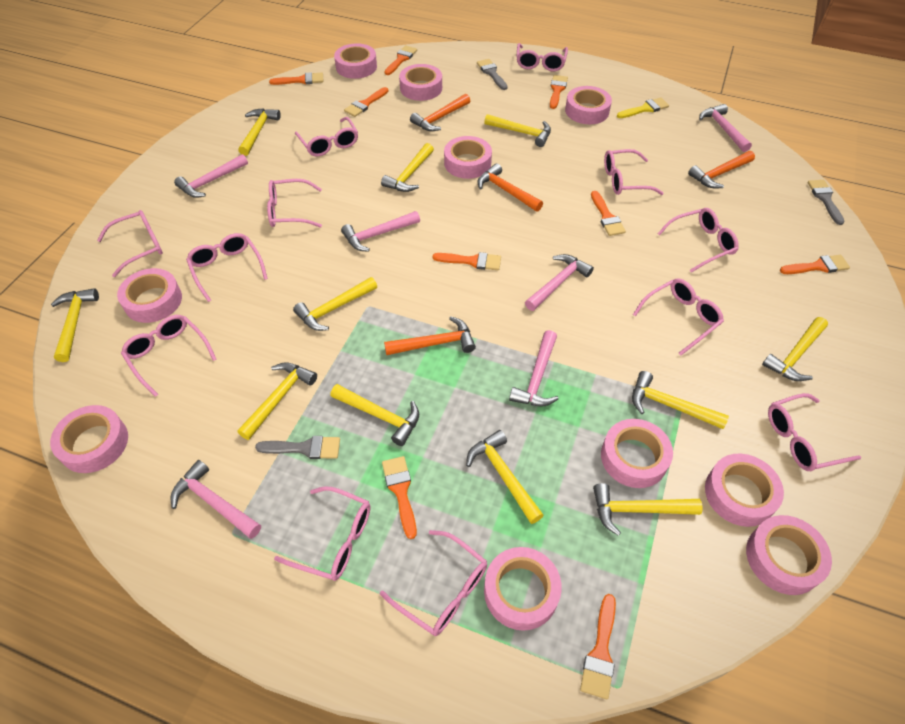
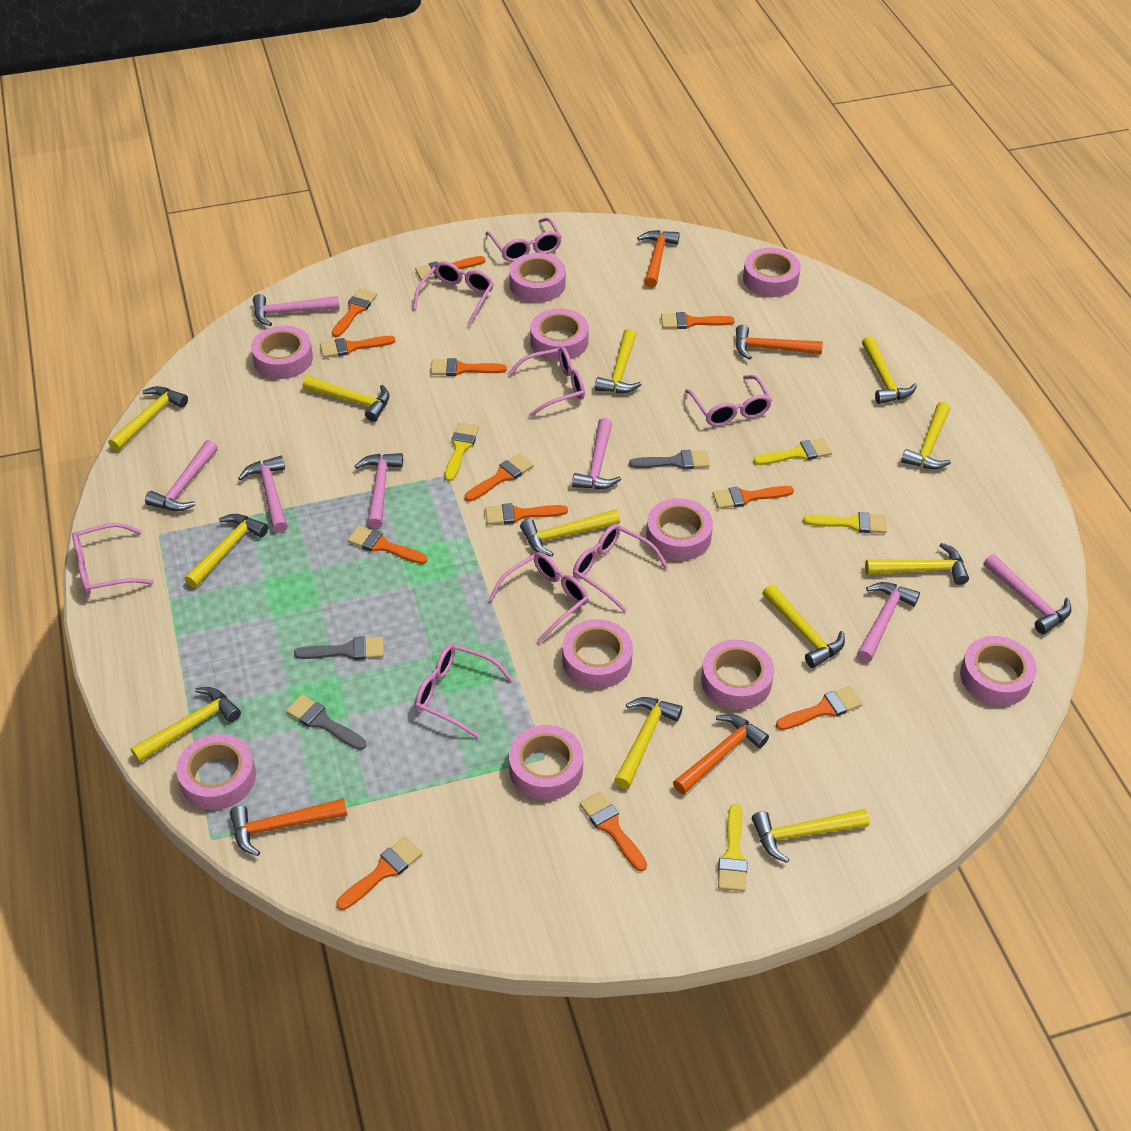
orange brush: 9 -> 12
pink glasses: 12 -> 8
pink hammer: 6 -> 7
yellow brush: 1 -> 4
yellow hammer: 11 -> 12

